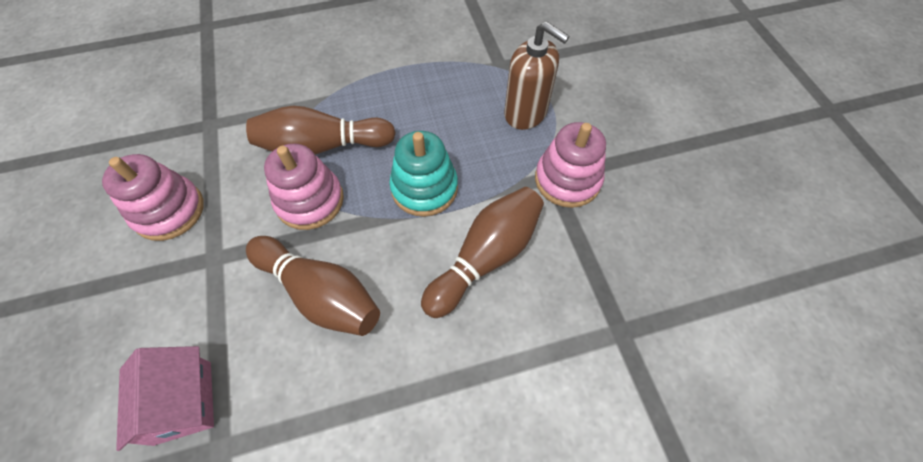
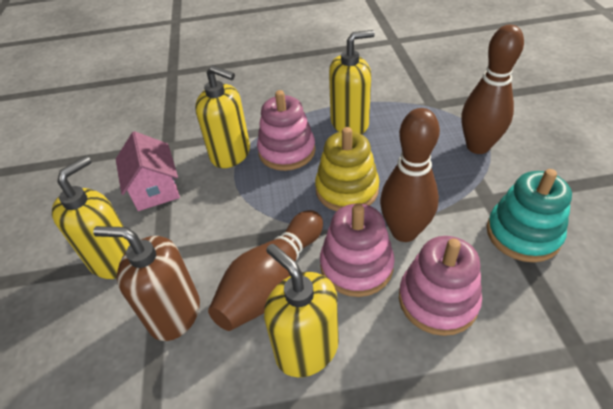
yellow soap dispenser: 0 -> 4
yellow stacking toy: 0 -> 1

